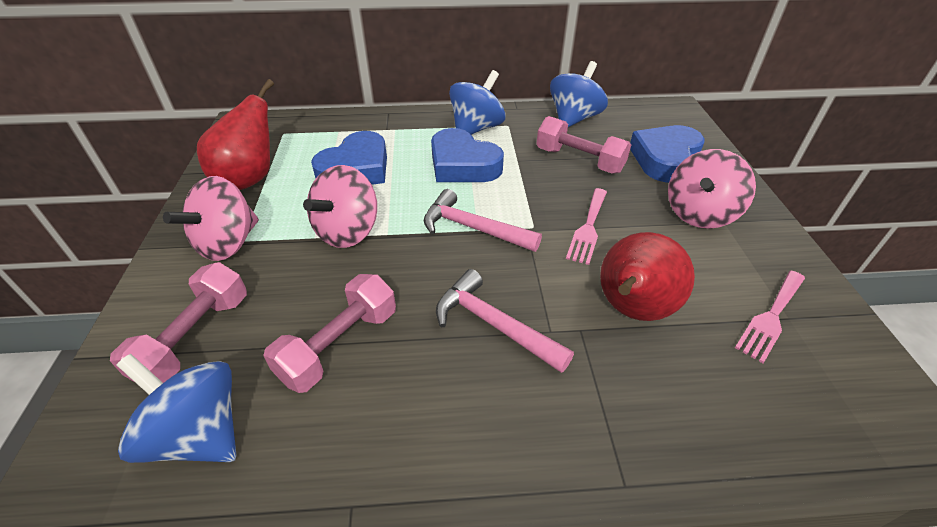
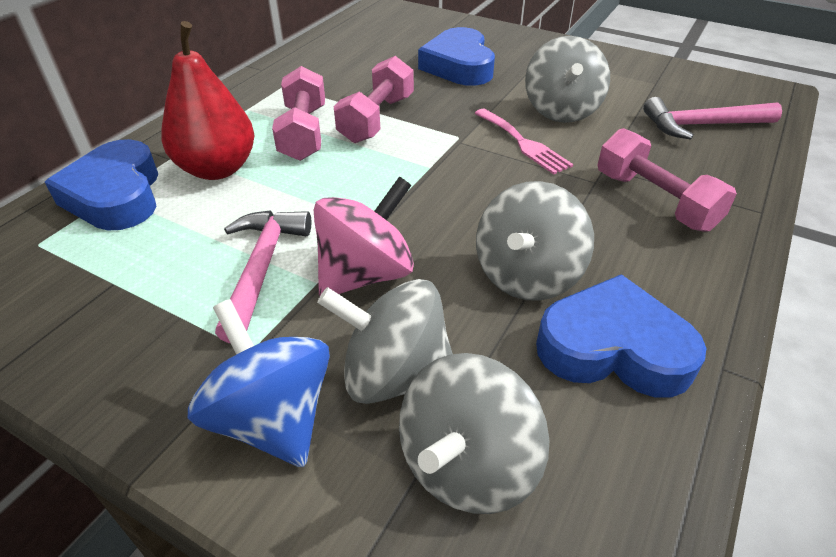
blue spinning top: 3 -> 1
grey spinning top: 0 -> 4
pink fork: 2 -> 1
pink spinning top: 3 -> 1
red pear: 2 -> 1

